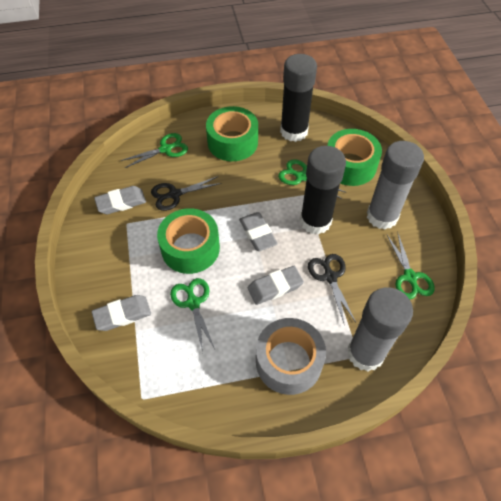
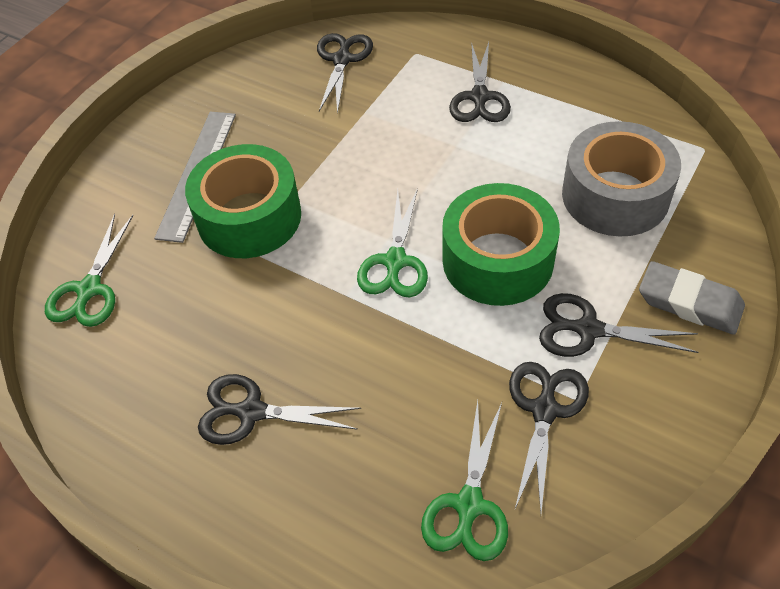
black glue stick: 2 -> 0
black scissors: 2 -> 5
green scissors: 4 -> 3
green tape: 3 -> 2
grey eraser: 4 -> 1
grey glue stick: 2 -> 0
grey ruler: 0 -> 1

